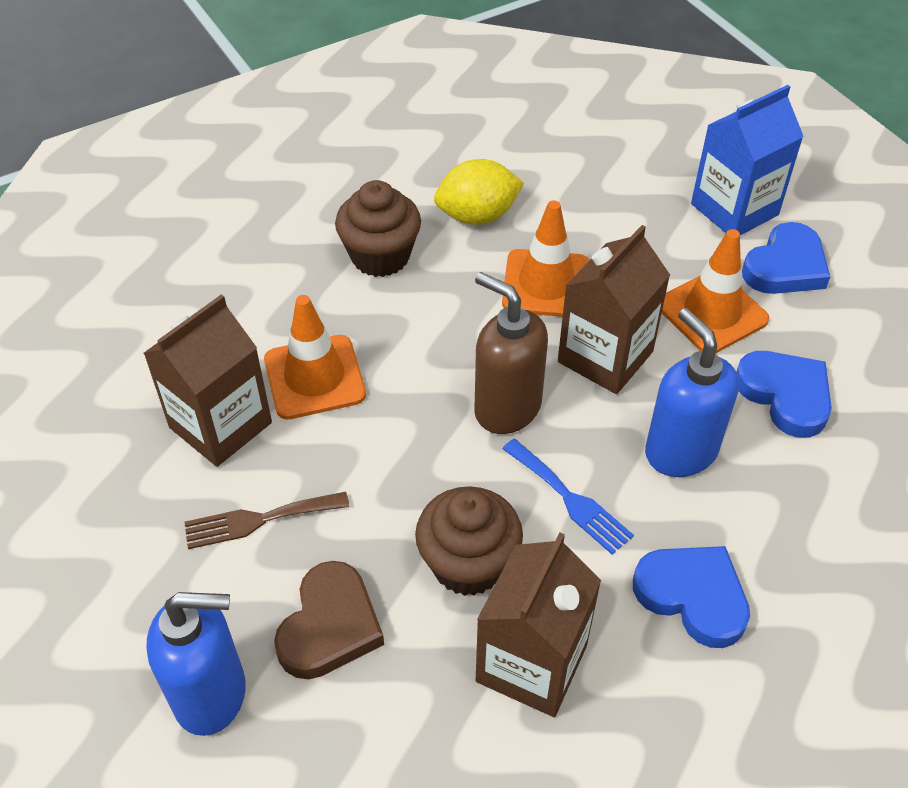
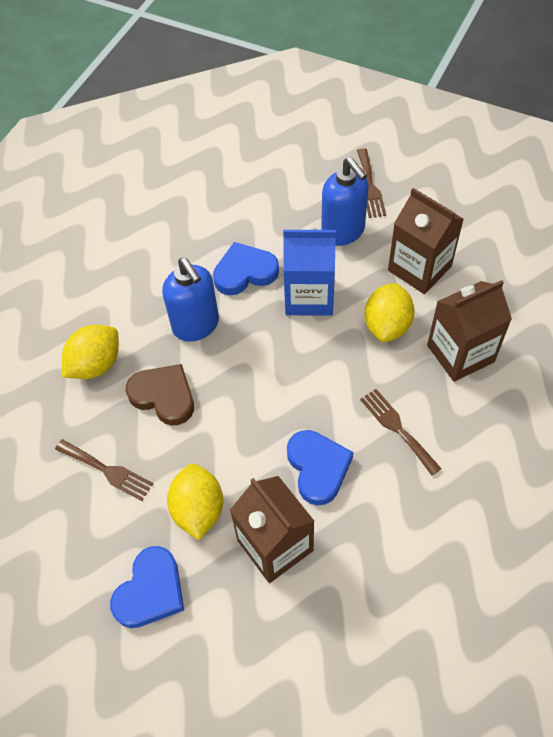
blue fork: 1 -> 0
brown cupcake: 2 -> 0
brown fork: 1 -> 3
brown soap dispenser: 1 -> 0
orange traffic cone: 3 -> 0
yellow lemon: 1 -> 3

